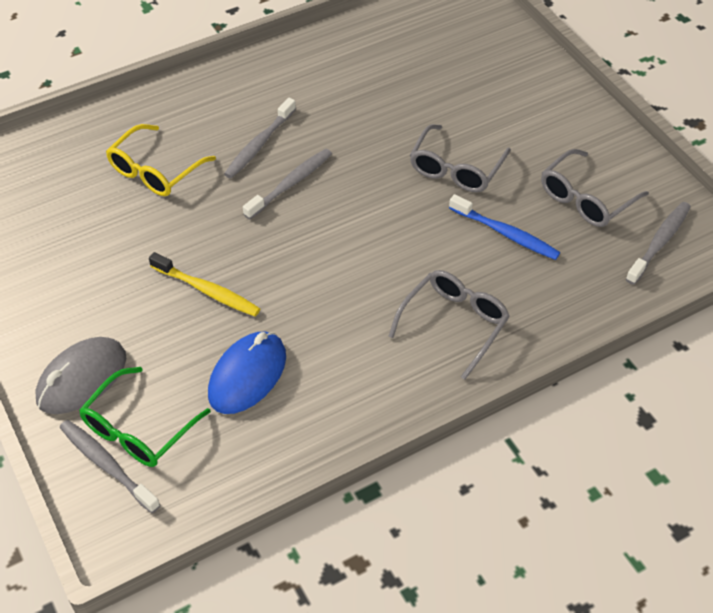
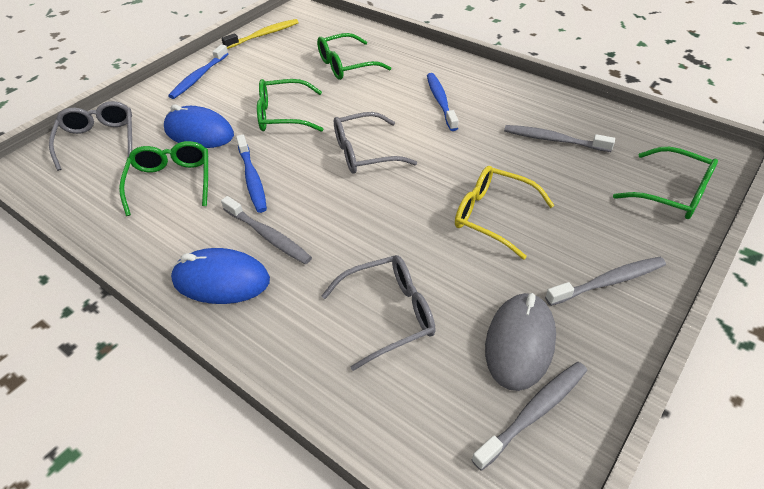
blue mouse: 1 -> 2
blue toothbrush: 1 -> 3
green glasses: 1 -> 4

